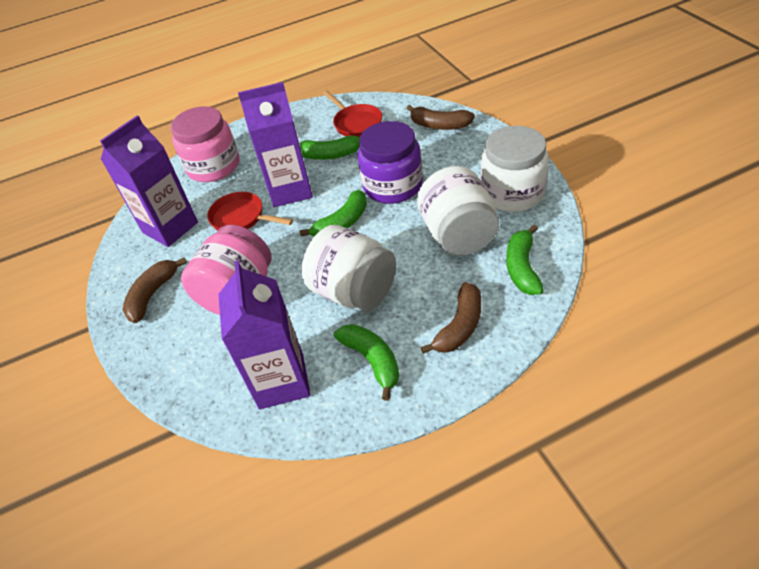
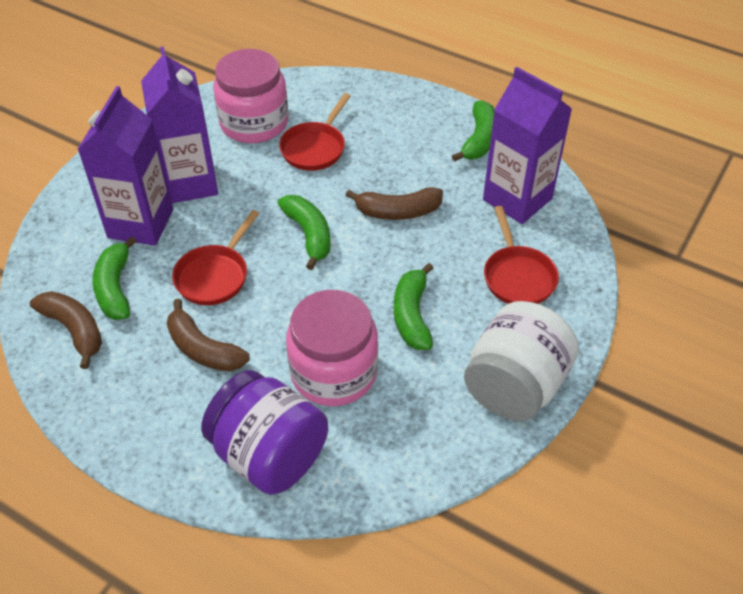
red pan: 2 -> 3
white jar: 3 -> 1

